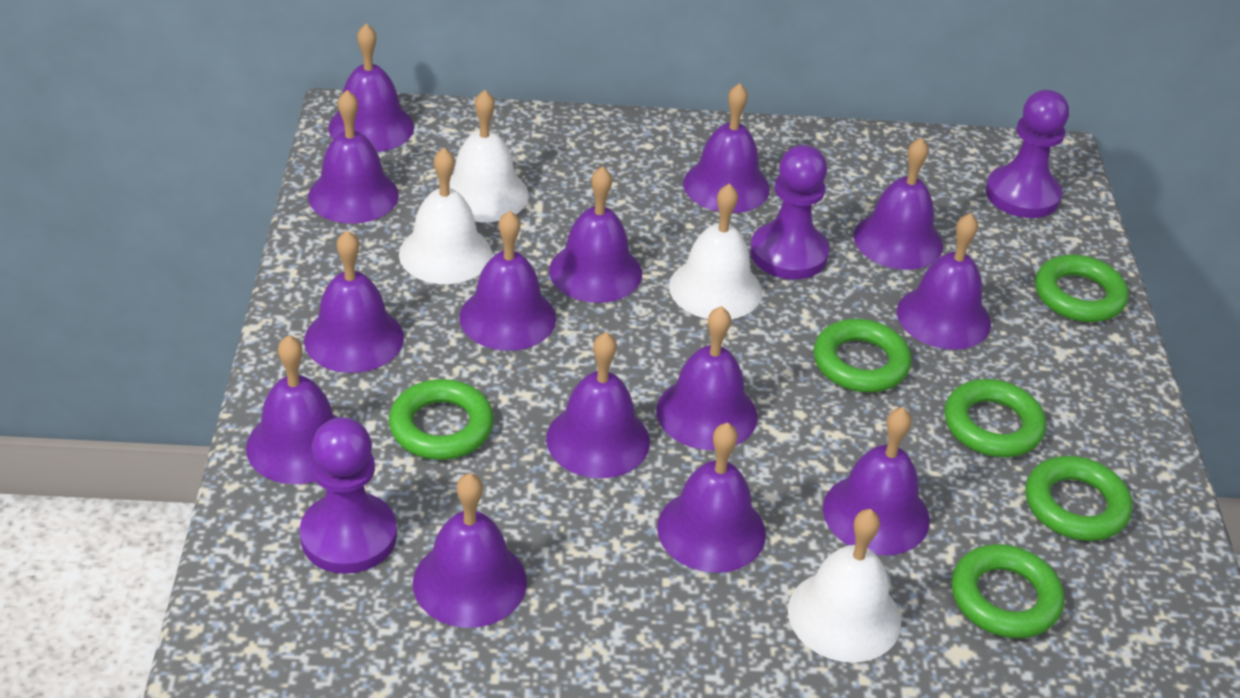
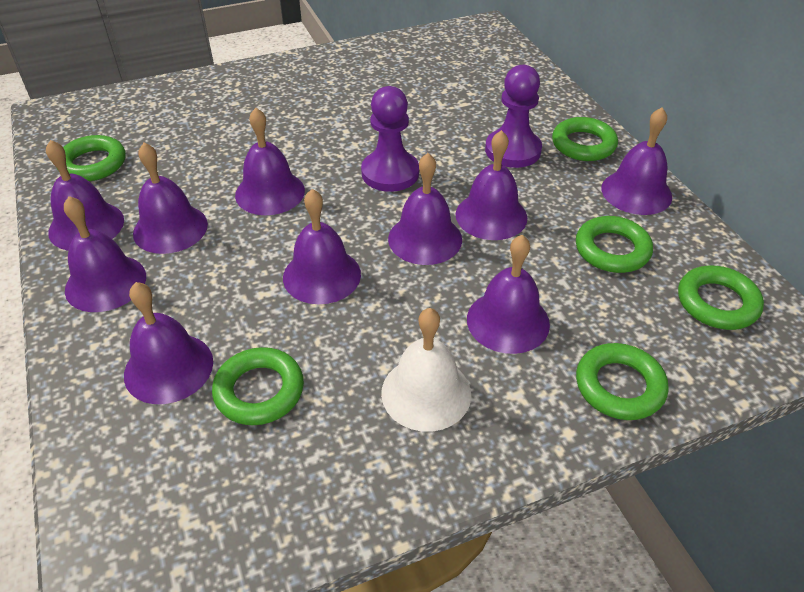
purple bell: 14 -> 10
purple pawn: 3 -> 2
white bell: 4 -> 1

